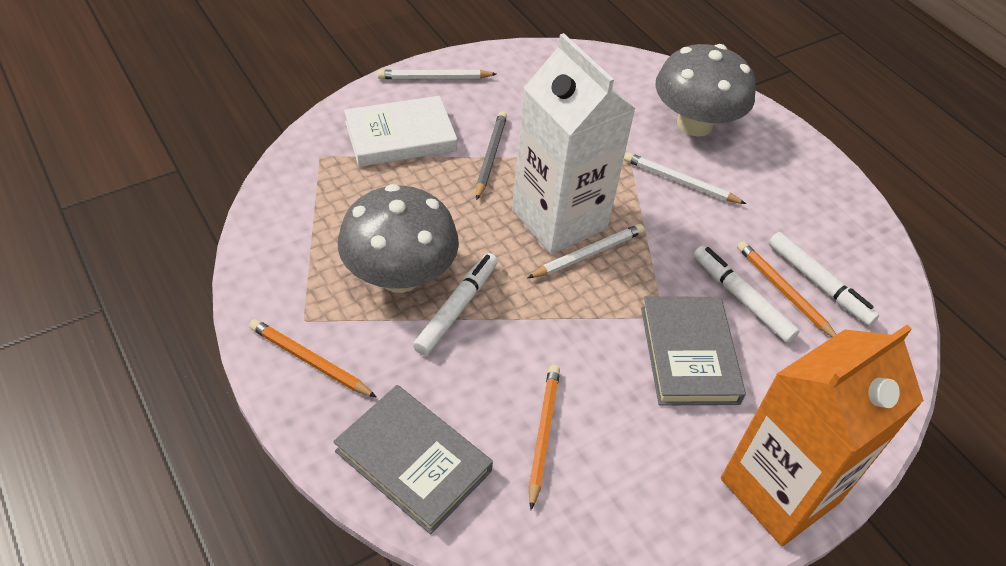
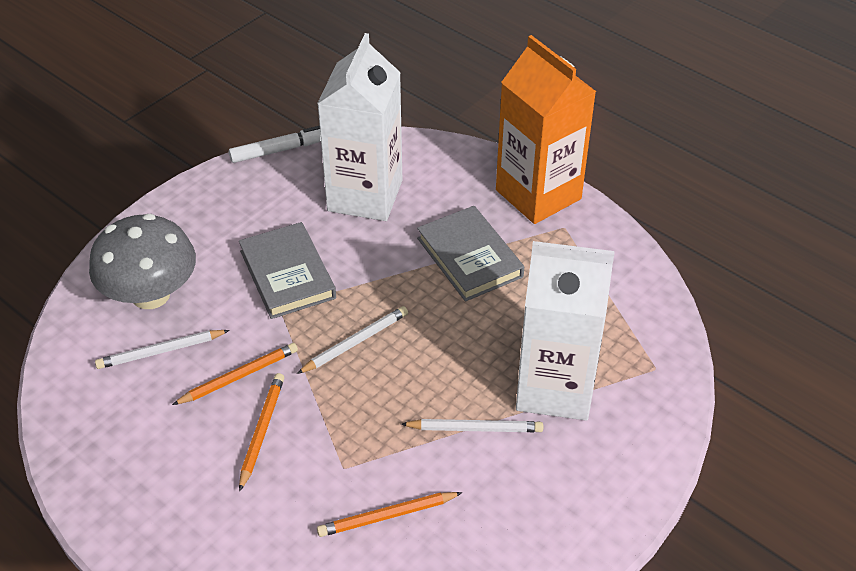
grey mushroom: 2 -> 1
grey pencil: 1 -> 0
white book: 1 -> 0
white carton: 1 -> 2
white marker: 3 -> 1

